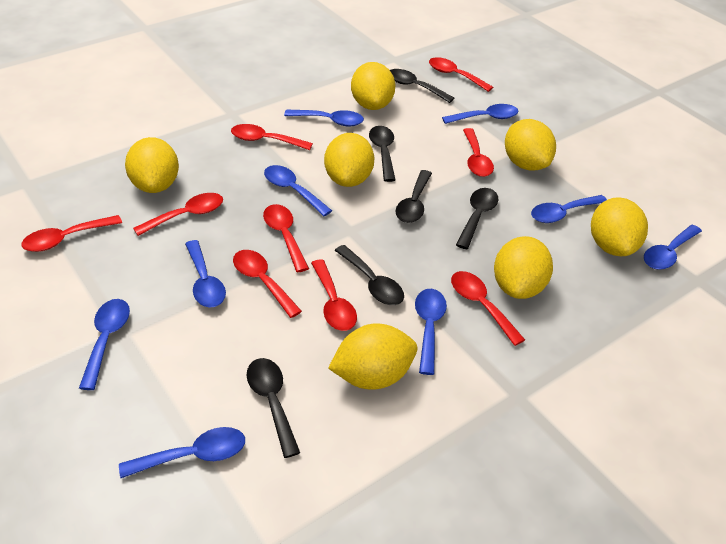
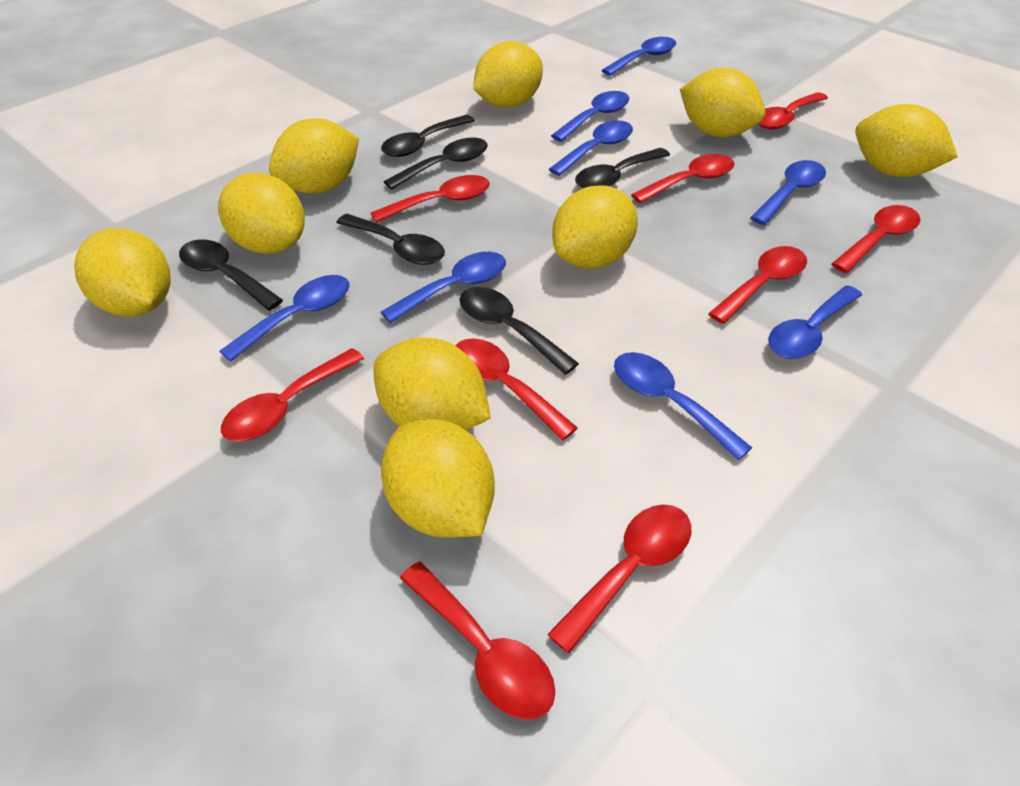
blue spoon: 9 -> 8
yellow lemon: 7 -> 9

